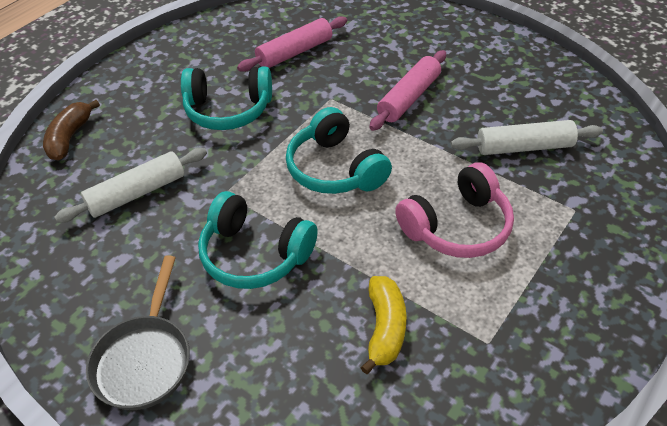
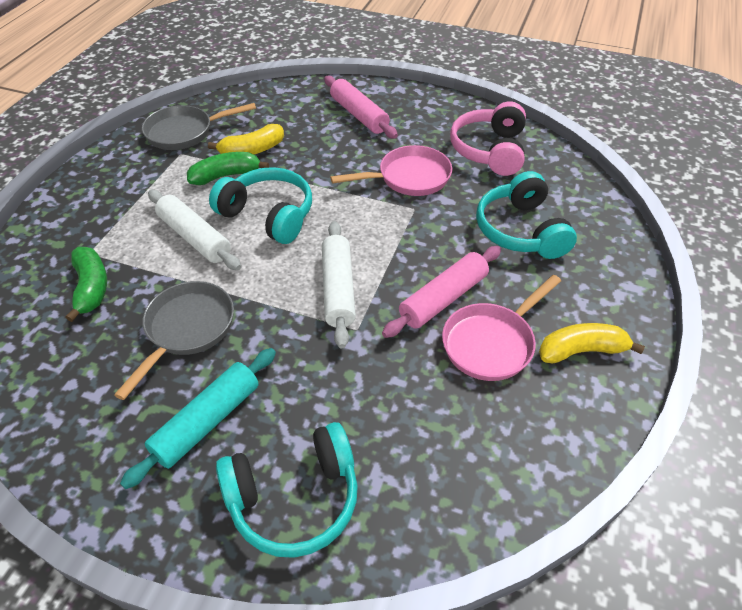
brown banana: 1 -> 0
green banana: 0 -> 2
grey pan: 1 -> 2
pink pan: 0 -> 2
turquoise rolling pin: 0 -> 1
yellow banana: 1 -> 2

